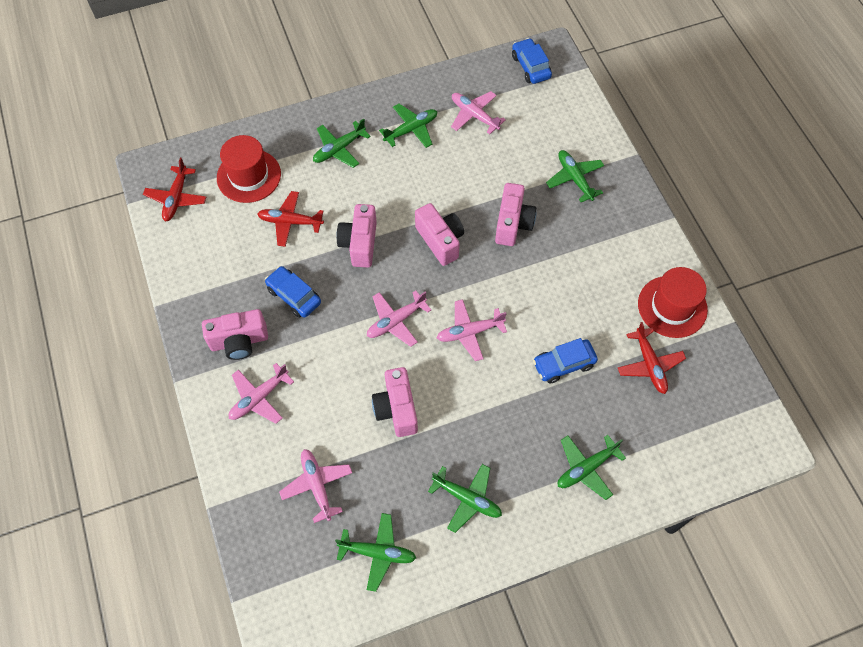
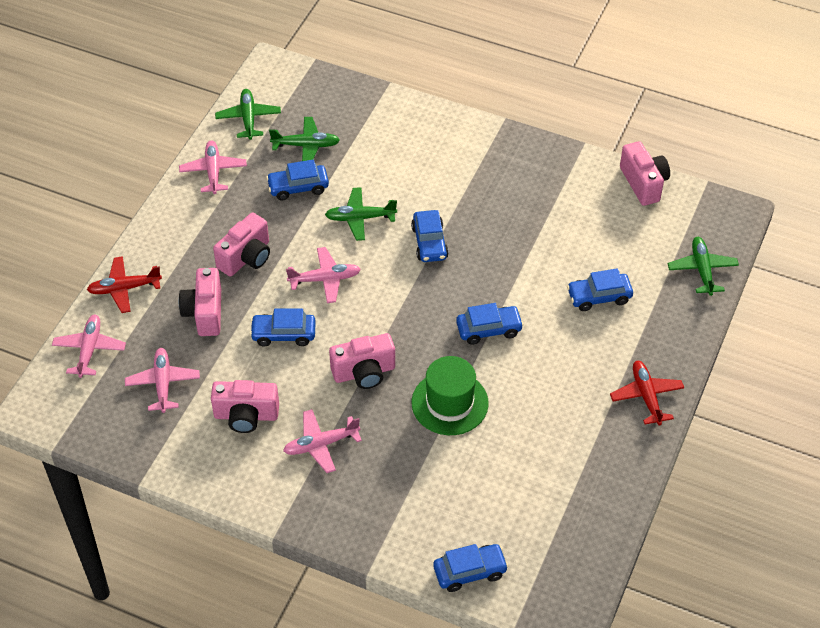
blue car: 3 -> 6
green hat: 0 -> 1
green plane: 6 -> 4
red hat: 2 -> 0
red plane: 3 -> 2

